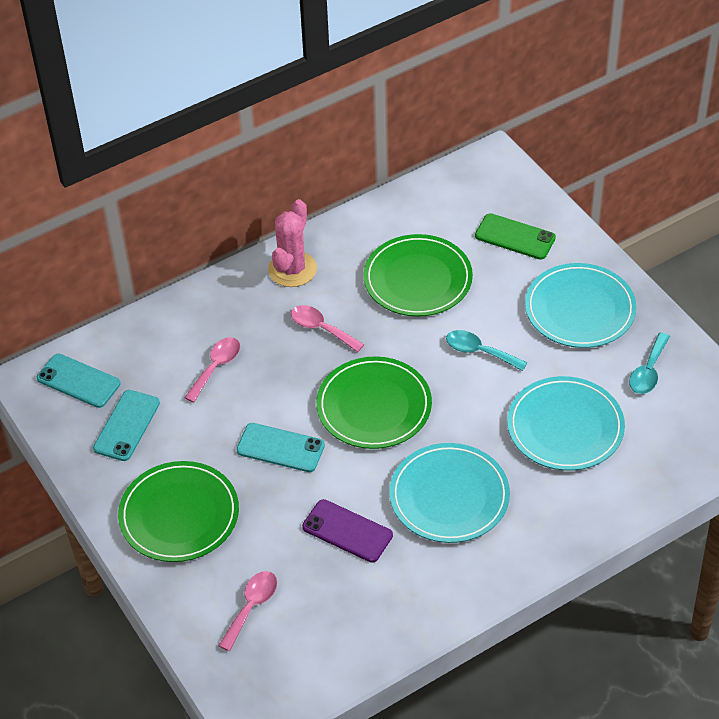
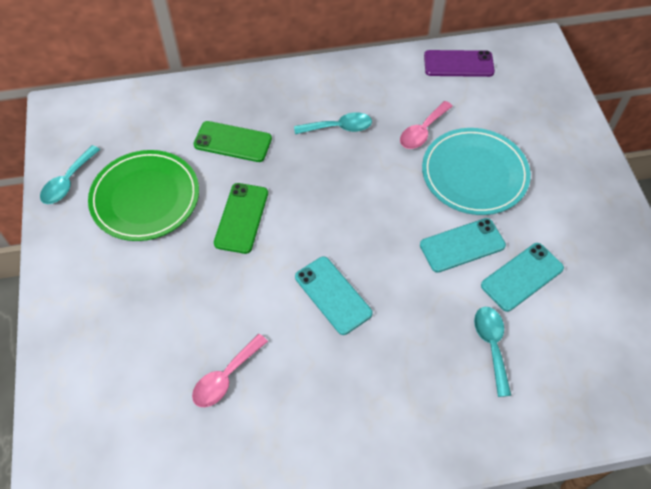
green phone: 1 -> 2
green plate: 3 -> 1
pink cactus: 1 -> 0
pink spoon: 3 -> 2
turquoise plate: 3 -> 1
turquoise spoon: 2 -> 3

